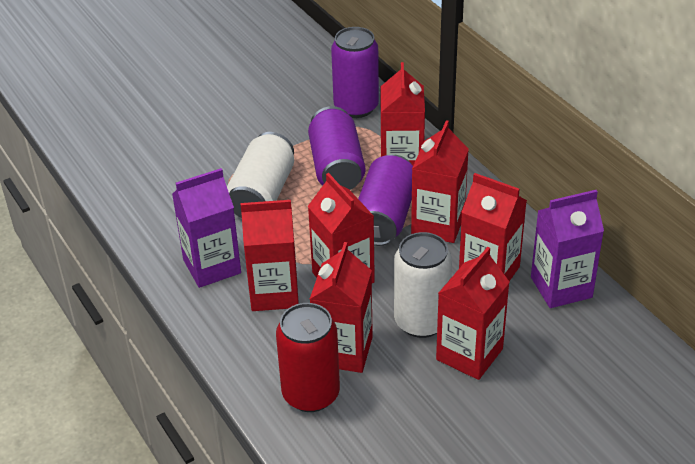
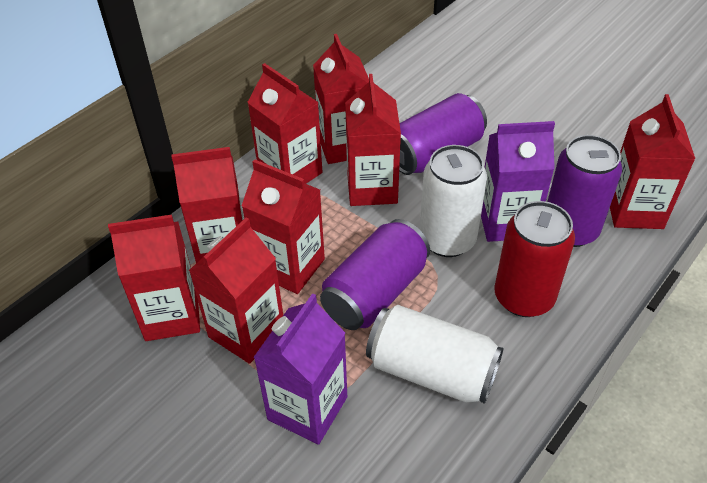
red carton: 7 -> 8

